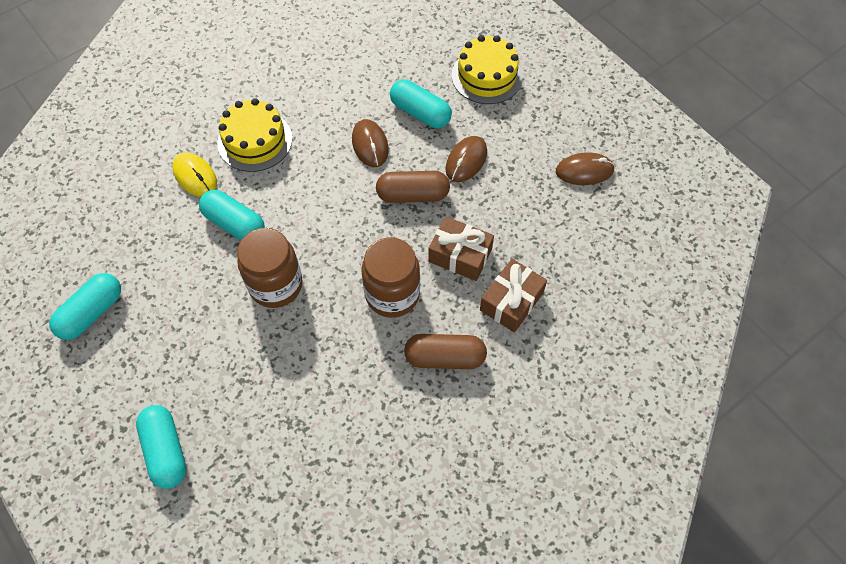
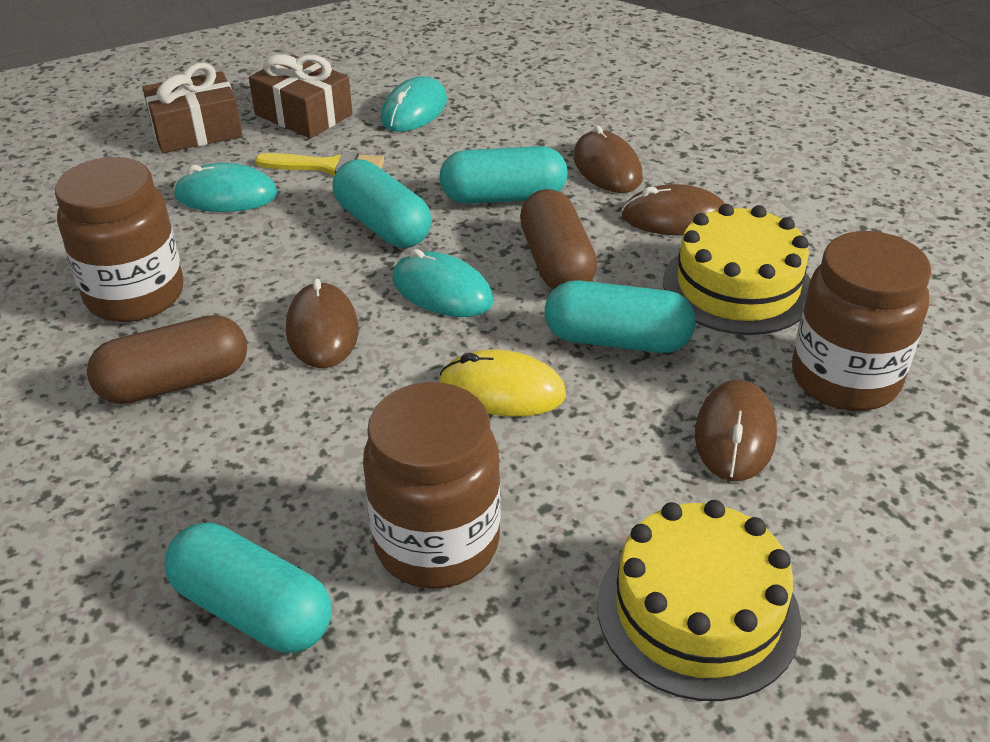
brown jar: 2 -> 3
brown mouse: 3 -> 4
turquoise mouse: 0 -> 3
yellow brush: 0 -> 1

